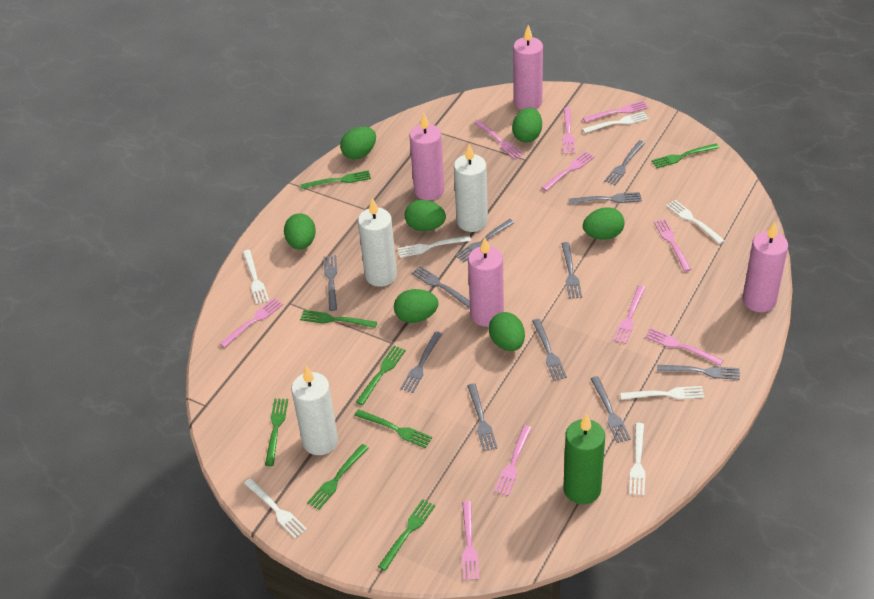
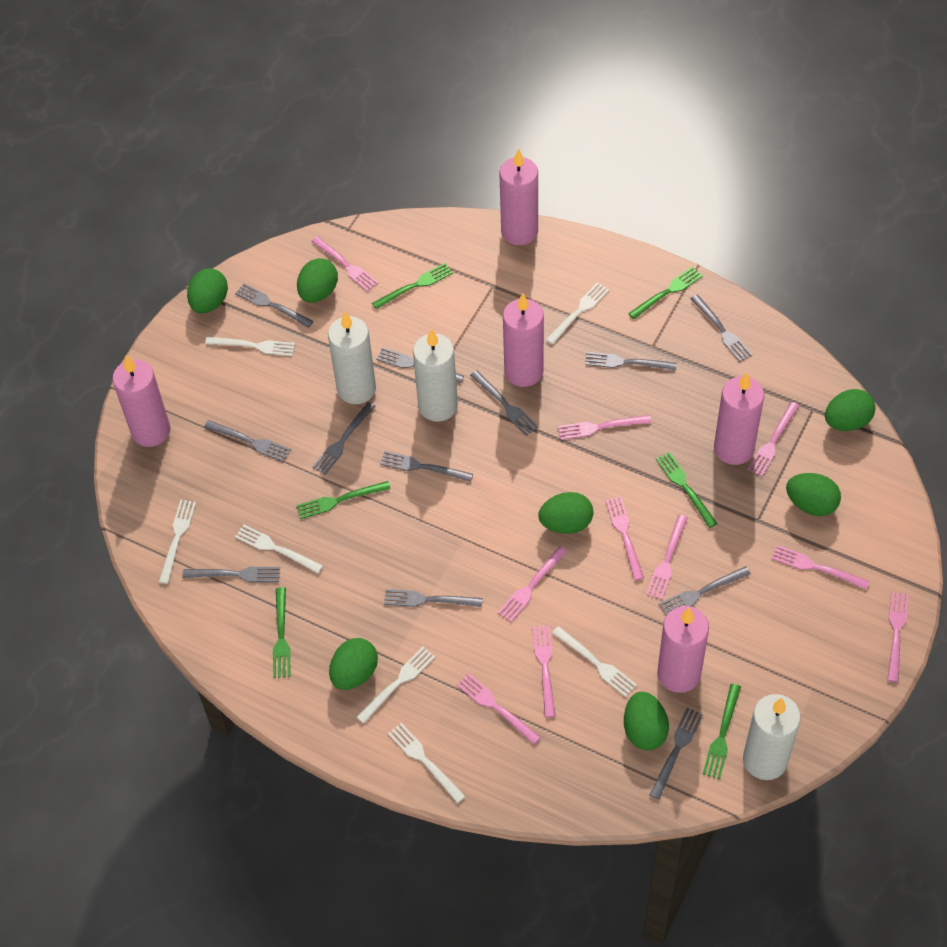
green candle: 1 -> 0
green fork: 8 -> 6
grey fork: 11 -> 12
pink candle: 4 -> 5

